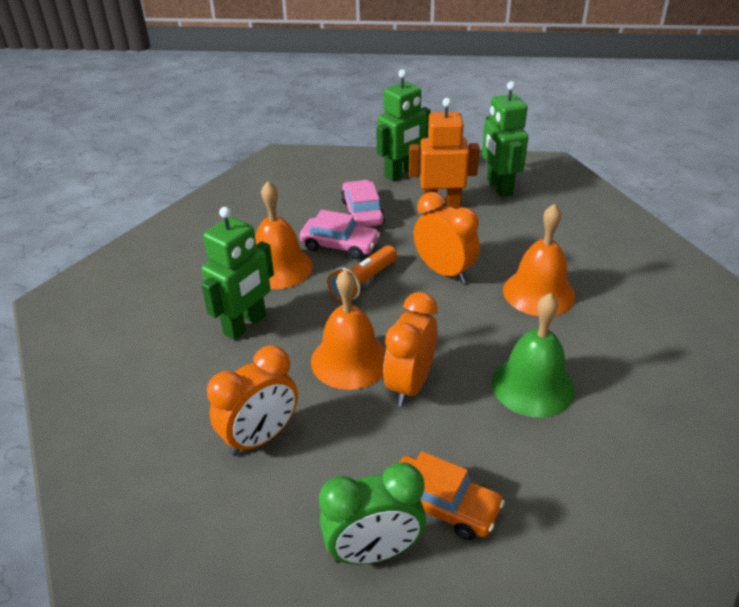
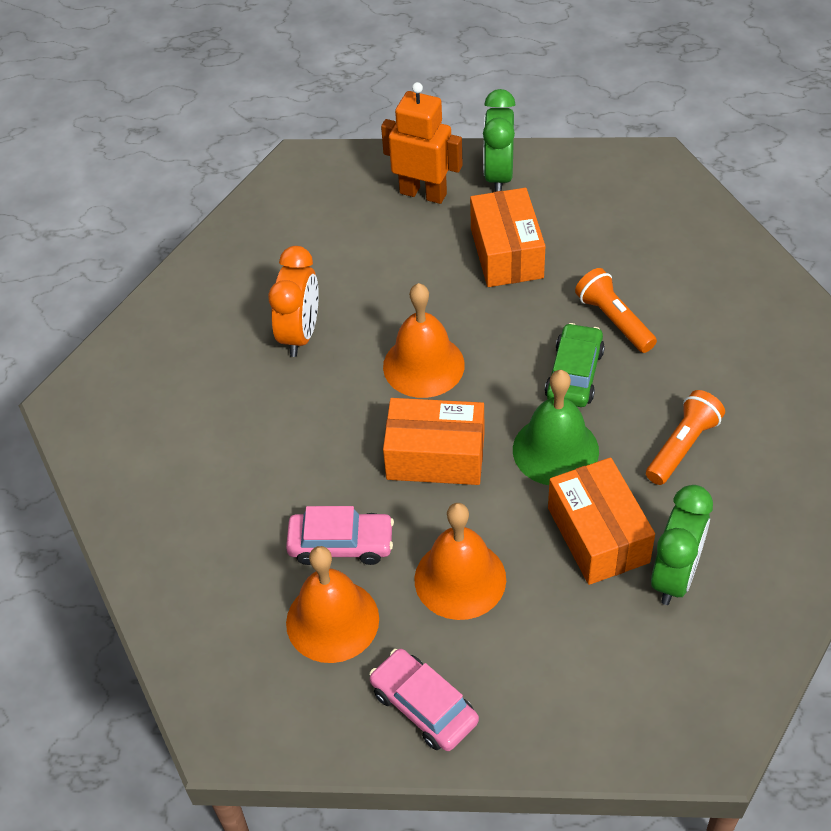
green car: 0 -> 1
green clock: 1 -> 2
green robot: 3 -> 0
orange box: 0 -> 3
orange car: 1 -> 0
orange clock: 3 -> 1
orange flashlight: 1 -> 2

